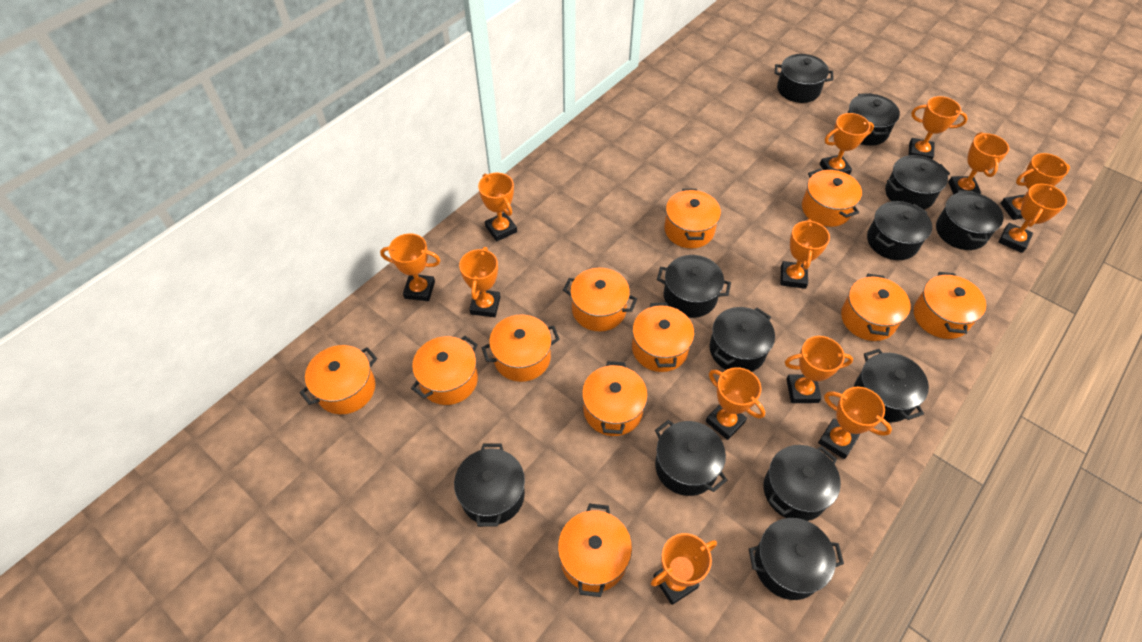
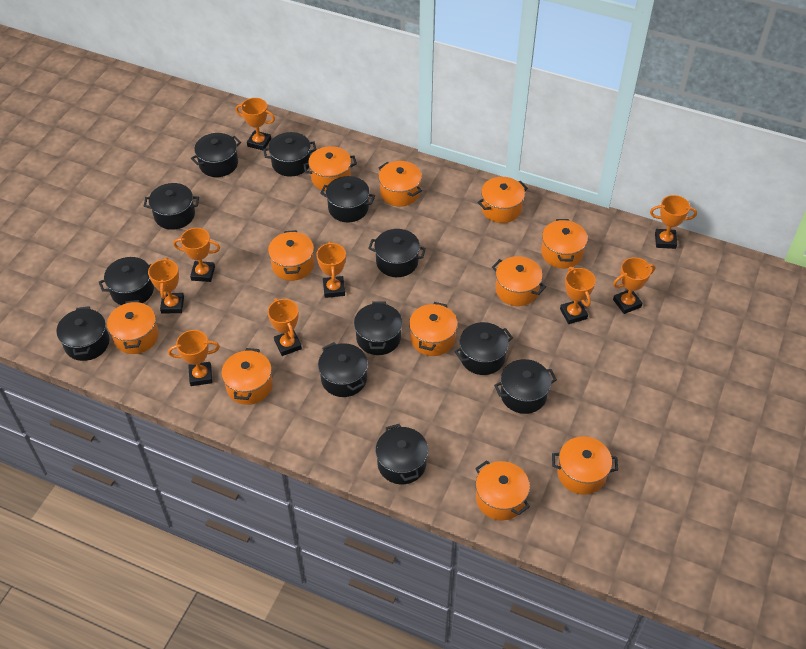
orange trophy: 13 -> 9

